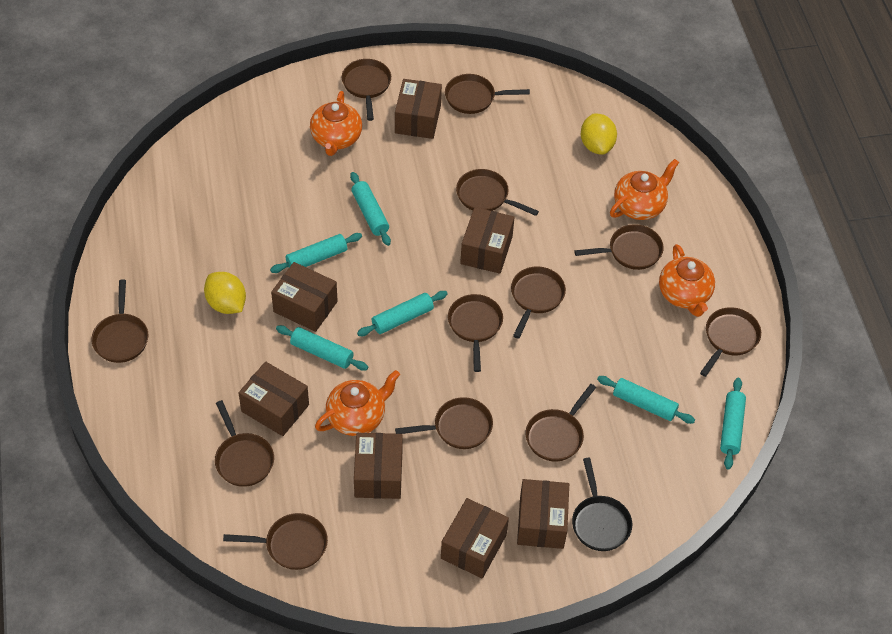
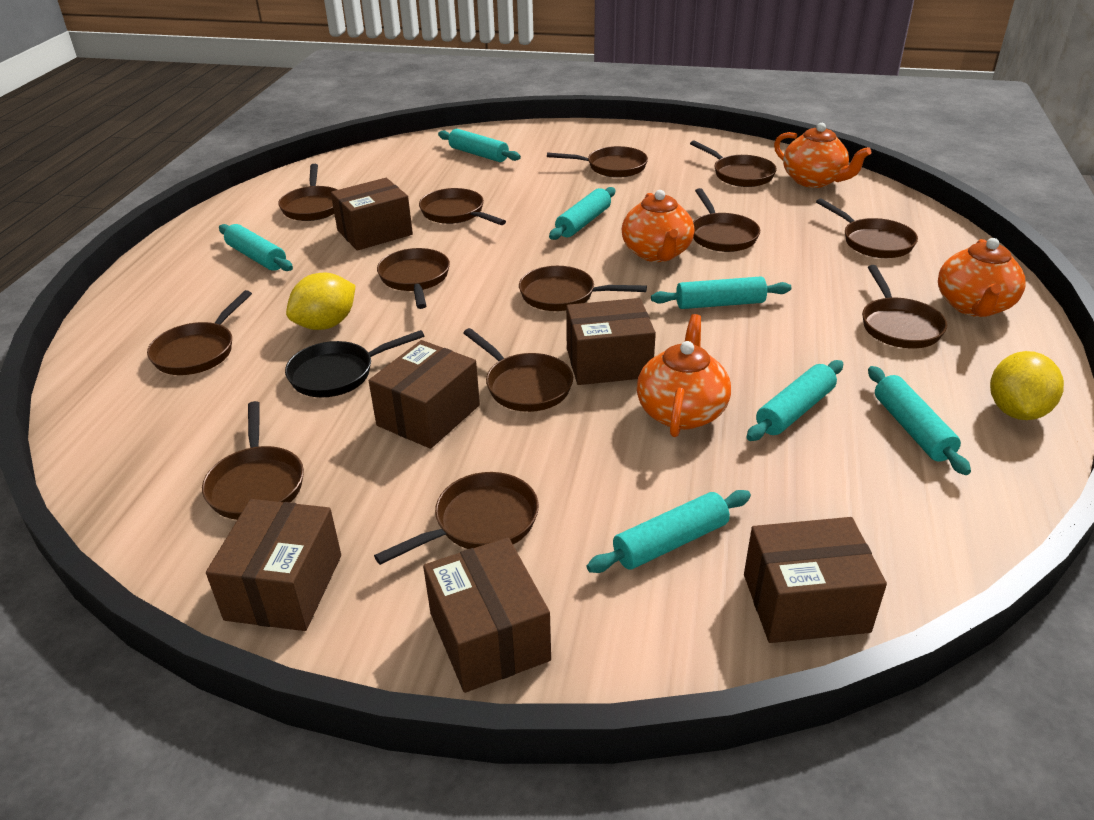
brown box: 7 -> 6
brown pan: 12 -> 13
turquoise rolling pin: 6 -> 7

